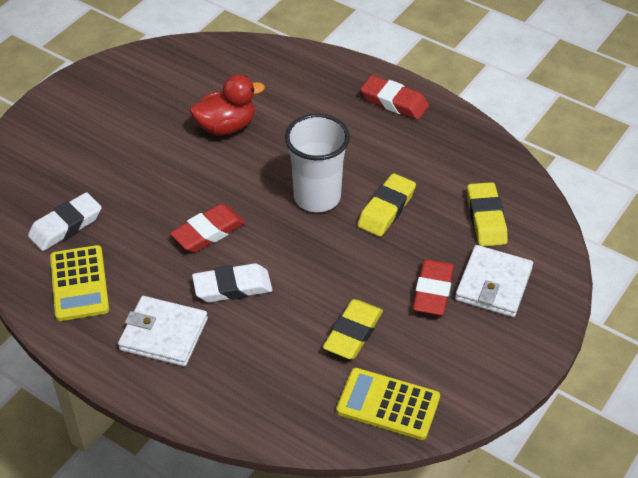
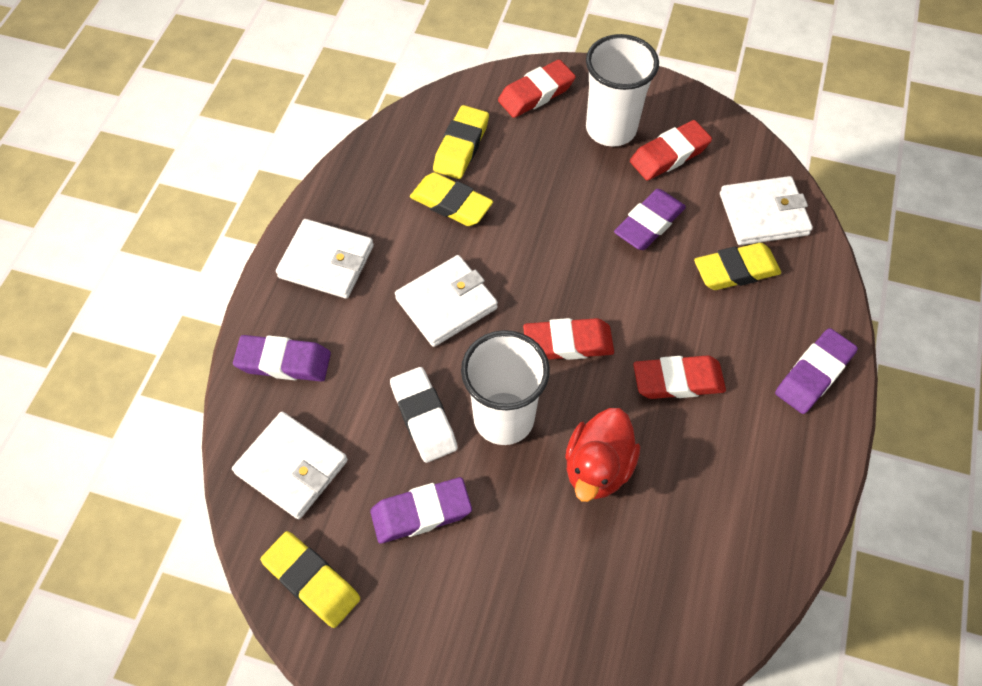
purple eraser: 0 -> 4
red eraser: 3 -> 4
white cup: 1 -> 2
white eraser: 2 -> 1
white wallet: 2 -> 4
yellow calculator: 2 -> 0
yellow eraser: 3 -> 4

